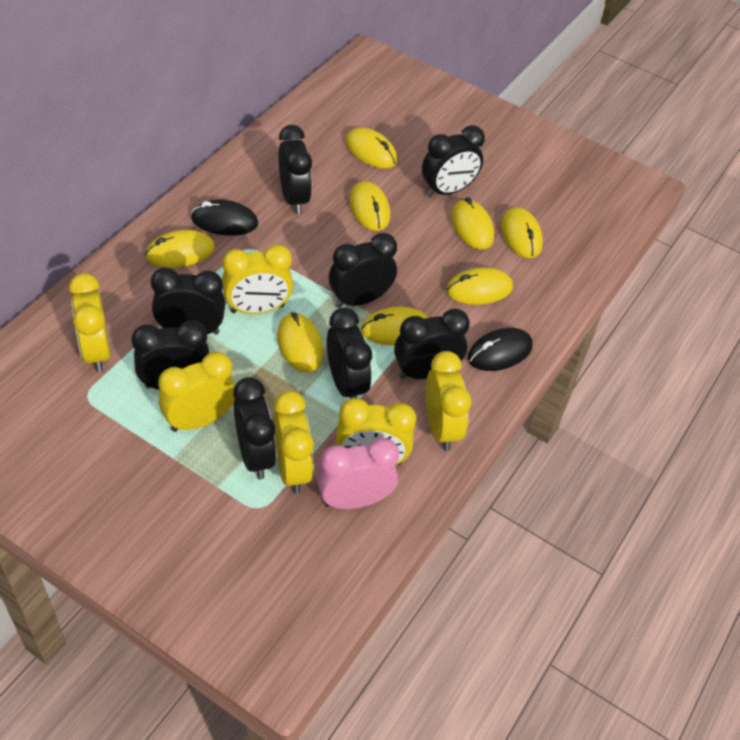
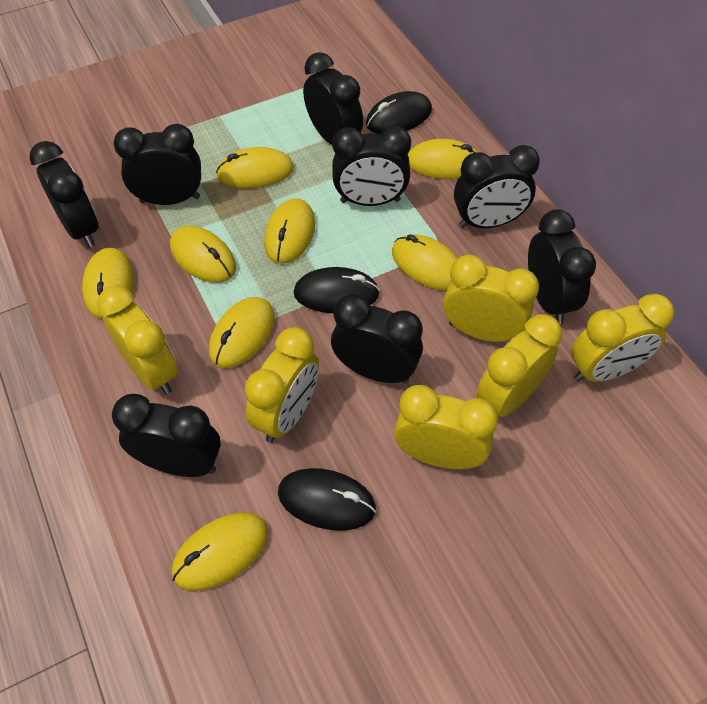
black mouse: 2 -> 3
pink clock: 1 -> 0

